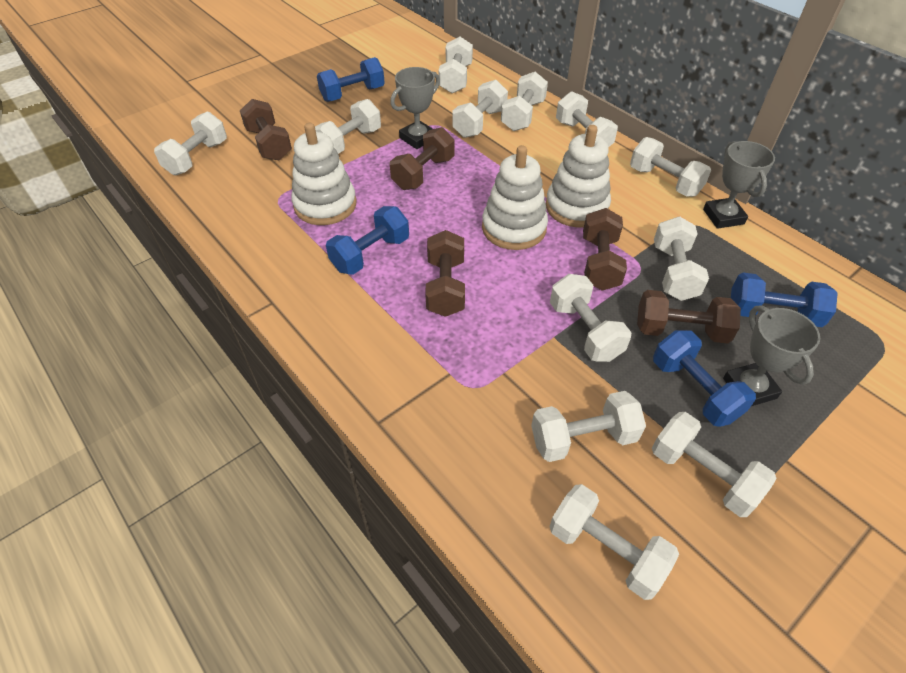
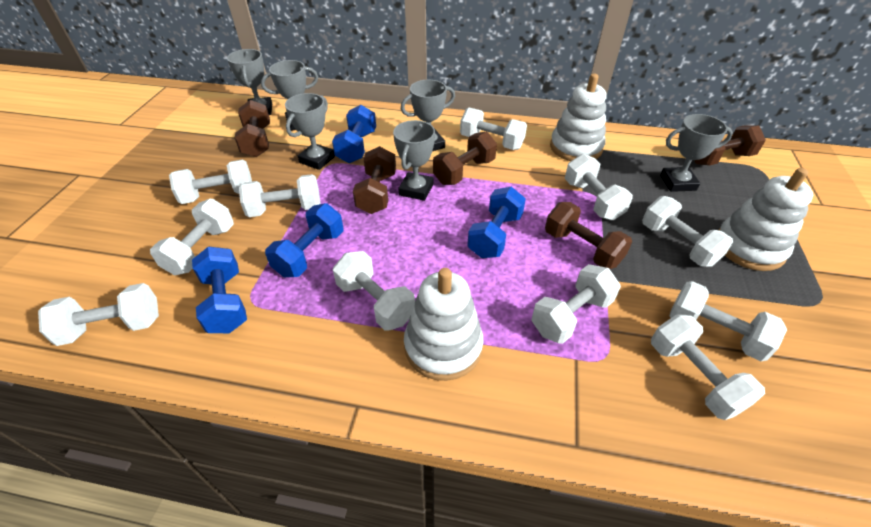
grey trophy: 3 -> 6
white dumbbell: 12 -> 11

